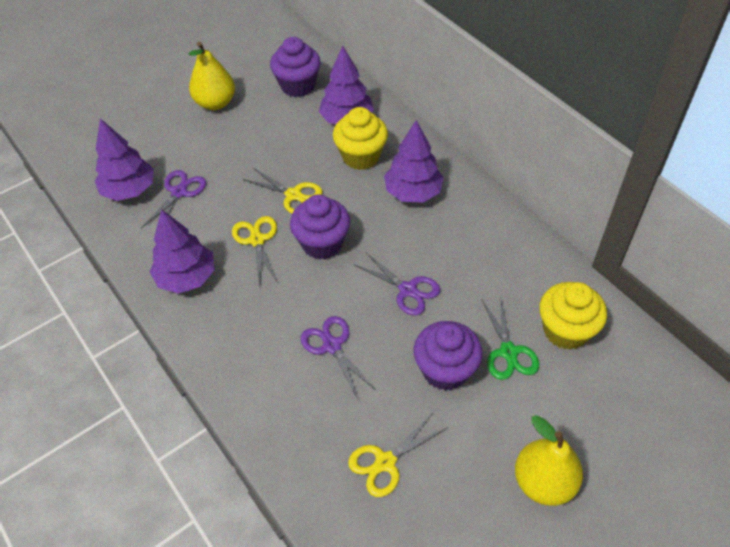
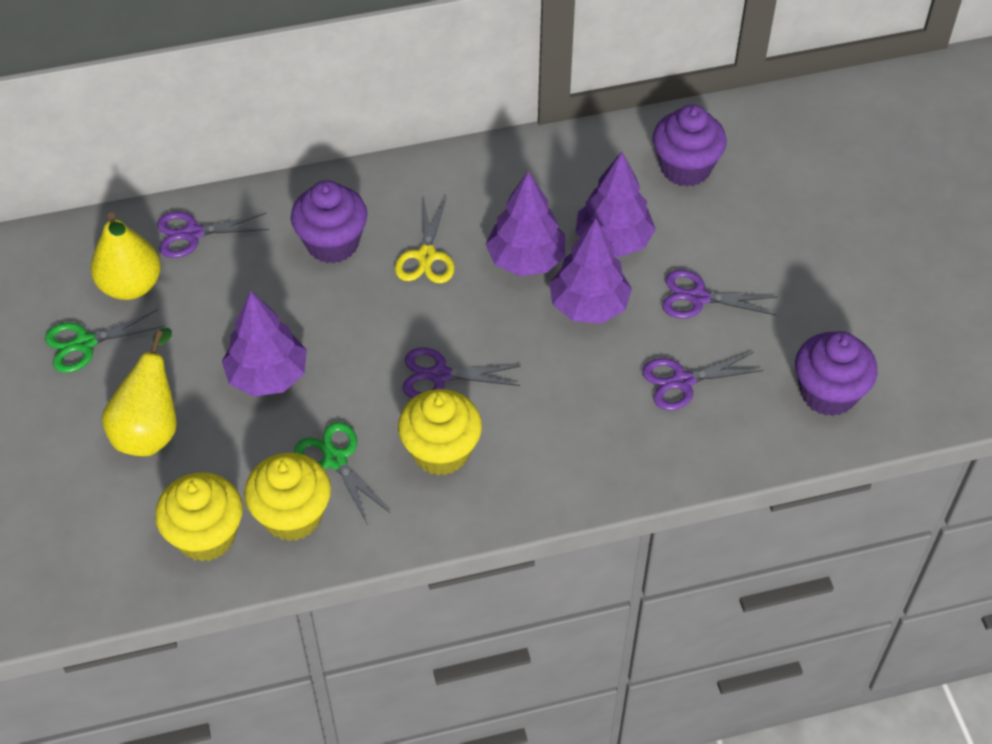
green scissors: 1 -> 2
purple scissors: 3 -> 4
yellow cupcake: 2 -> 3
yellow scissors: 3 -> 1

